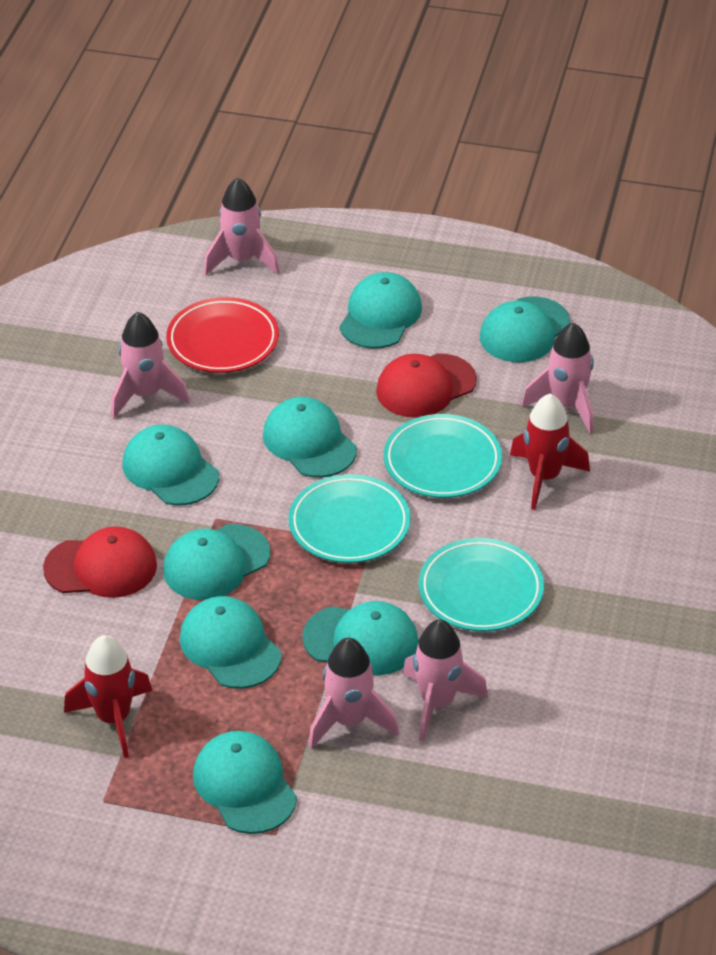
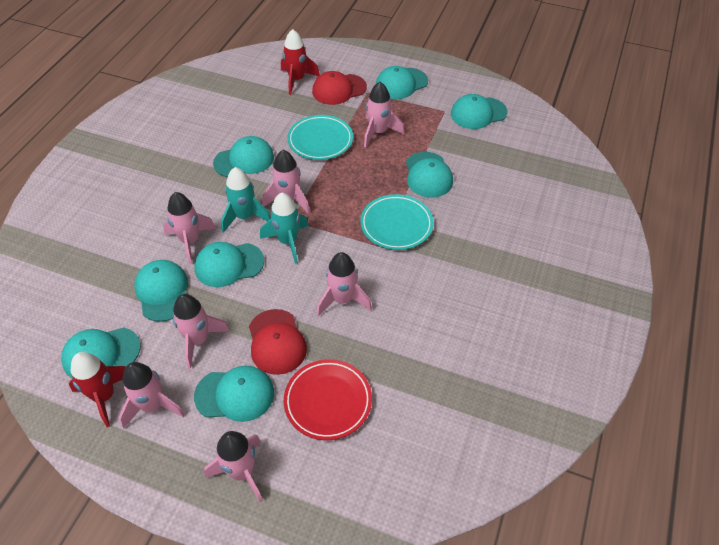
pink rocket: 5 -> 7
turquoise plate: 3 -> 2
turquoise rocket: 0 -> 2

